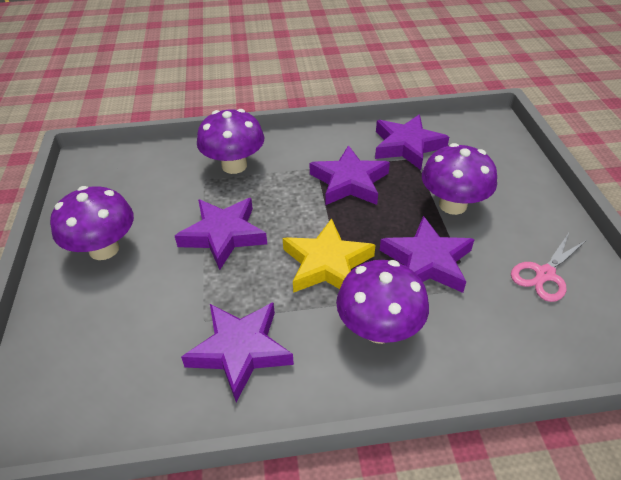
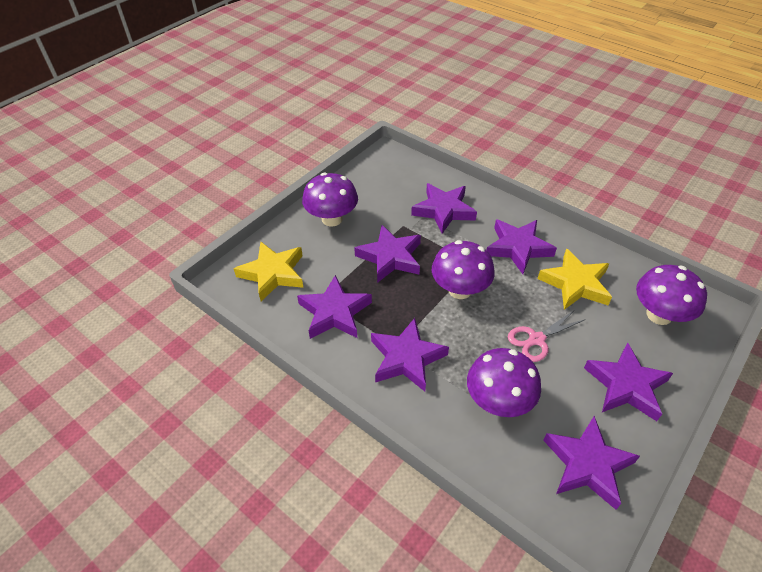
purple star: 5 -> 7
yellow star: 1 -> 2

